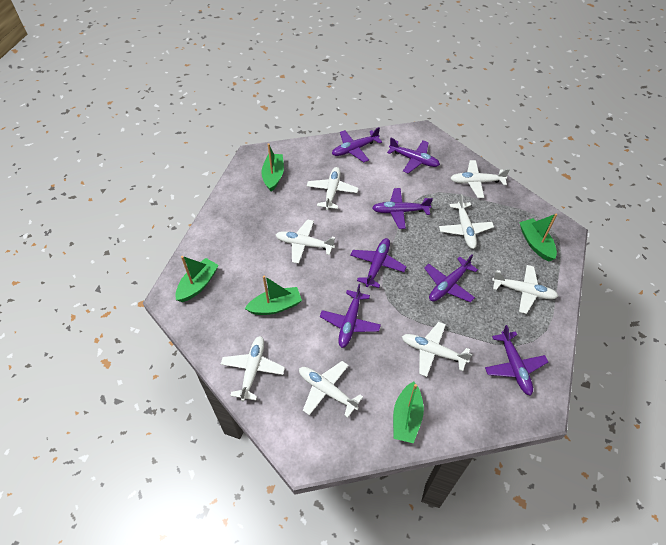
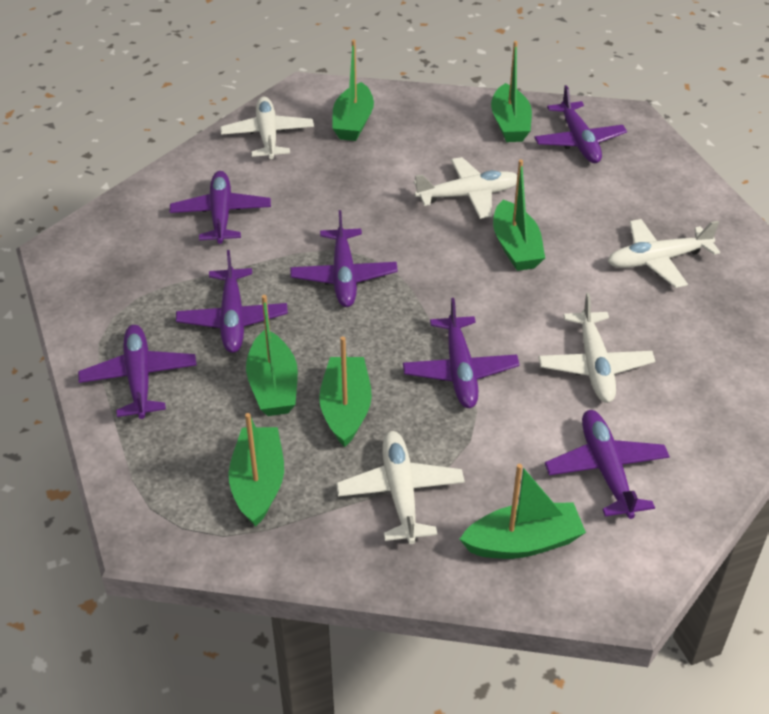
green boat: 5 -> 7
white plane: 8 -> 5

